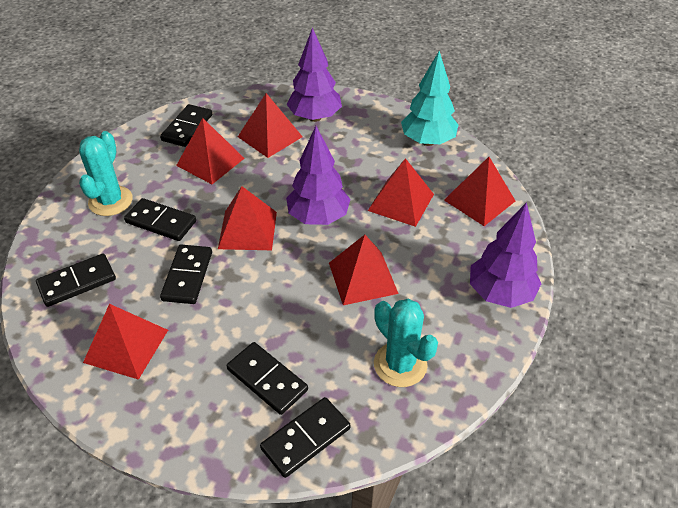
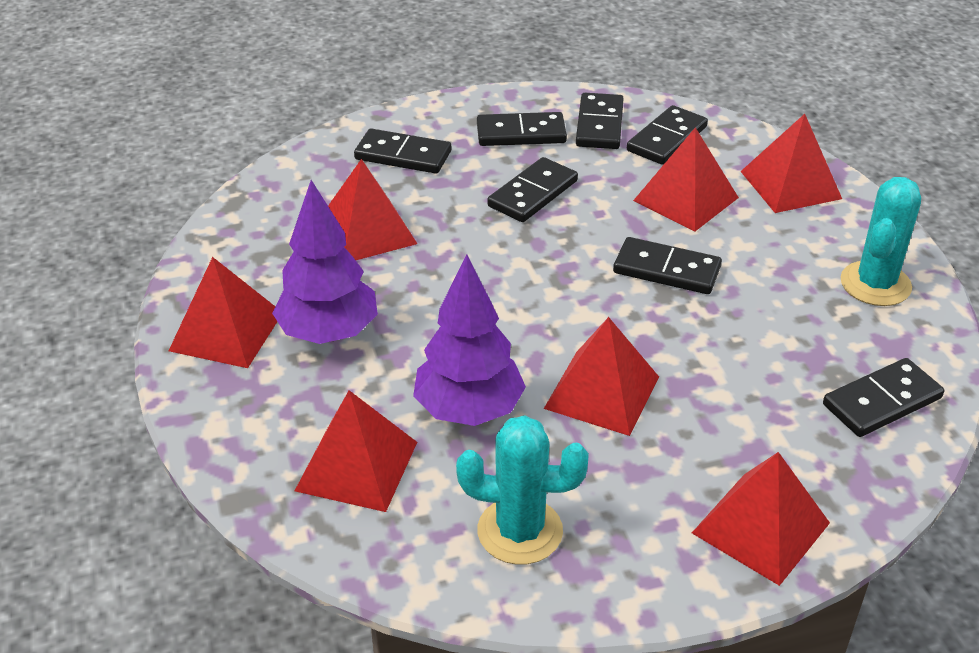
black domino: 6 -> 7
purple tree: 3 -> 2
turquoise tree: 1 -> 0

